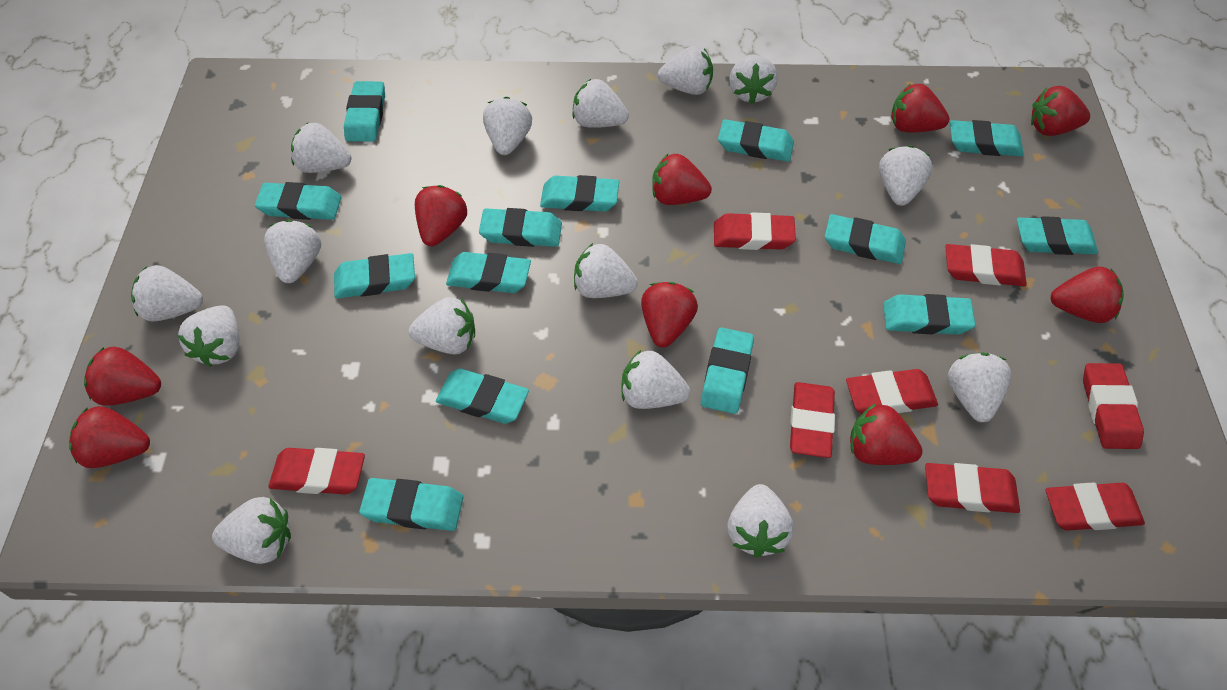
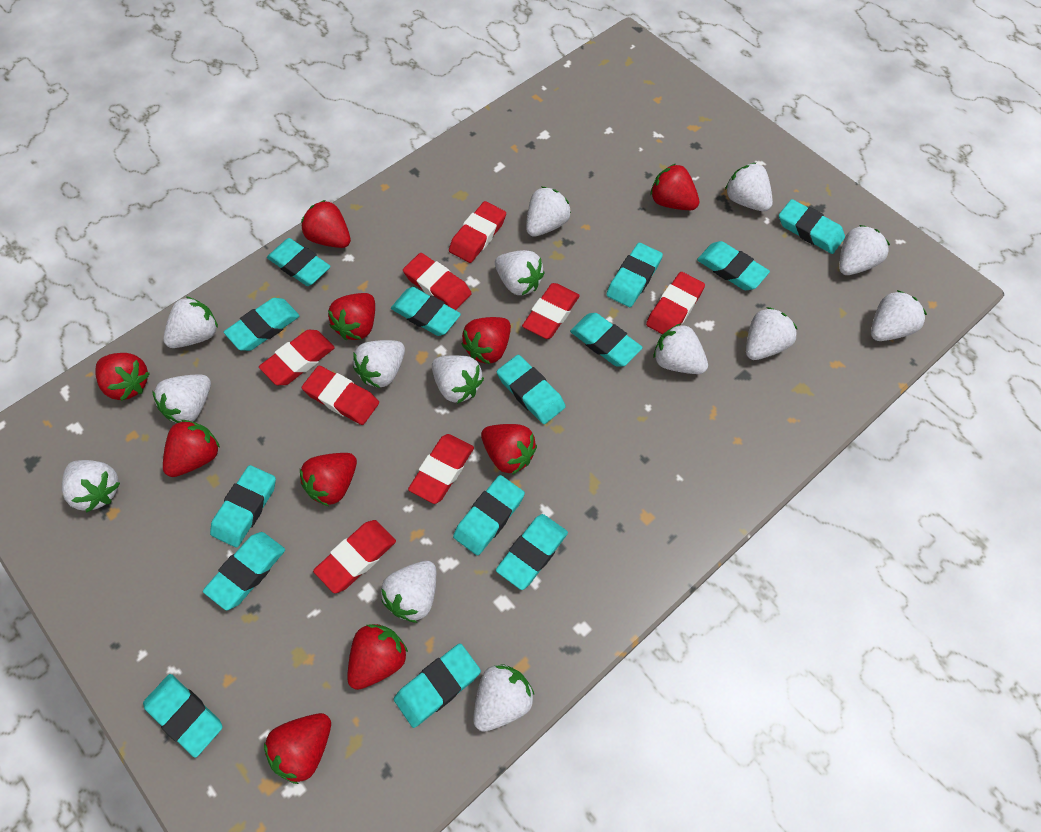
red strawberry: 9 -> 10
white strawberry: 15 -> 14

